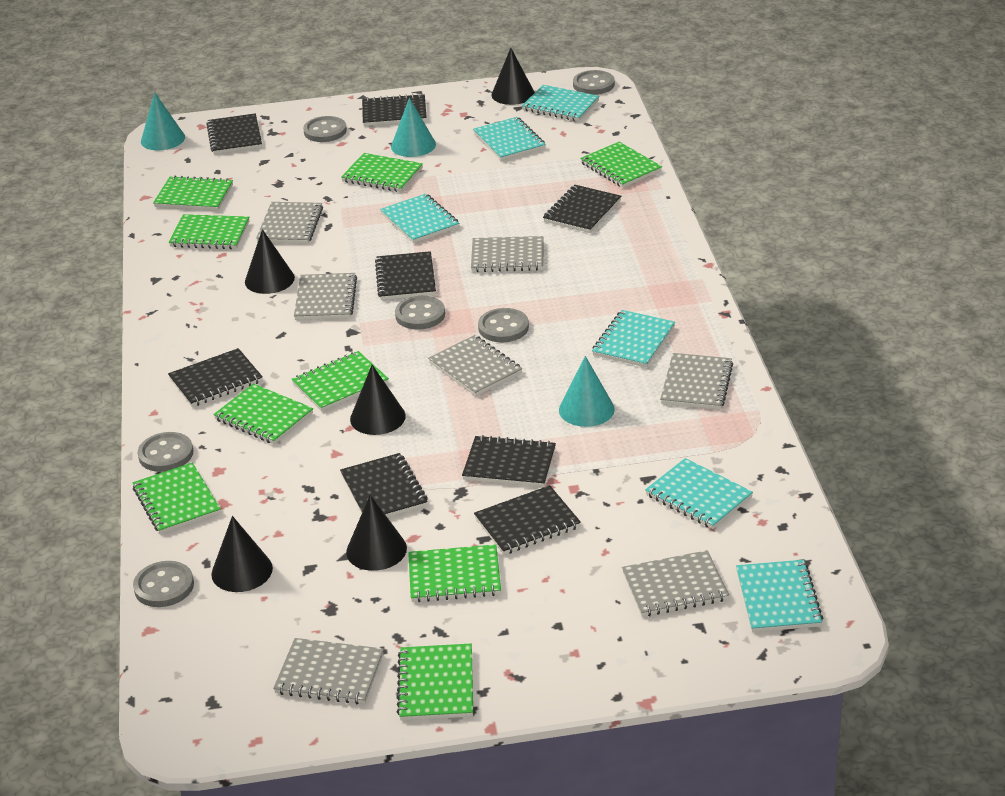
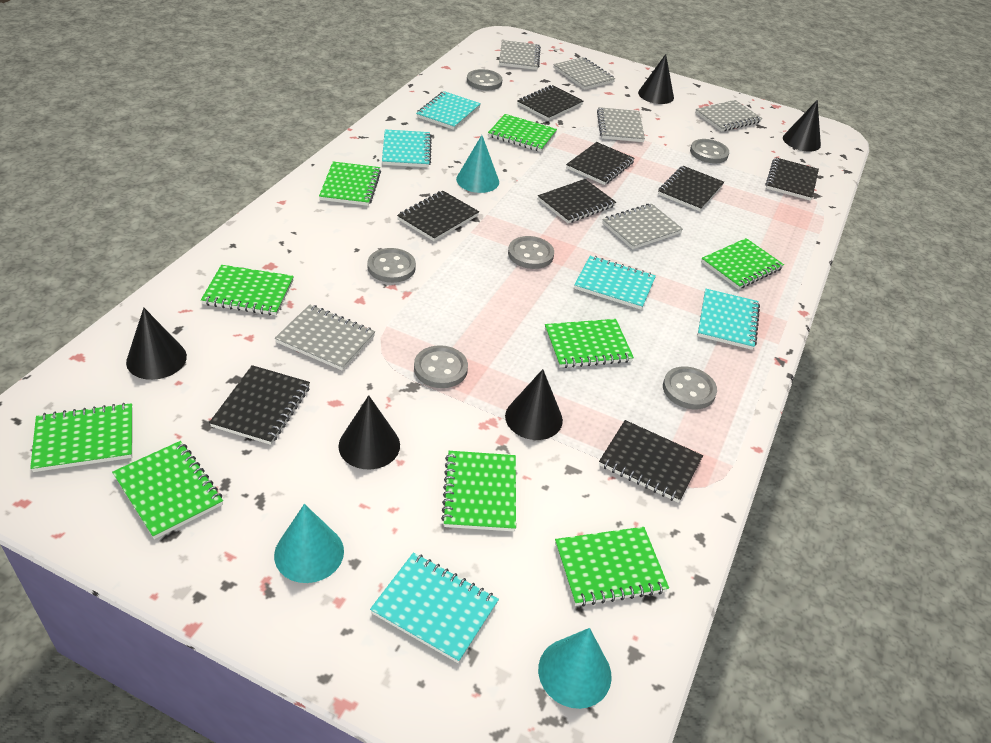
grey notebook: 7 -> 6
turquoise notebook: 6 -> 5

